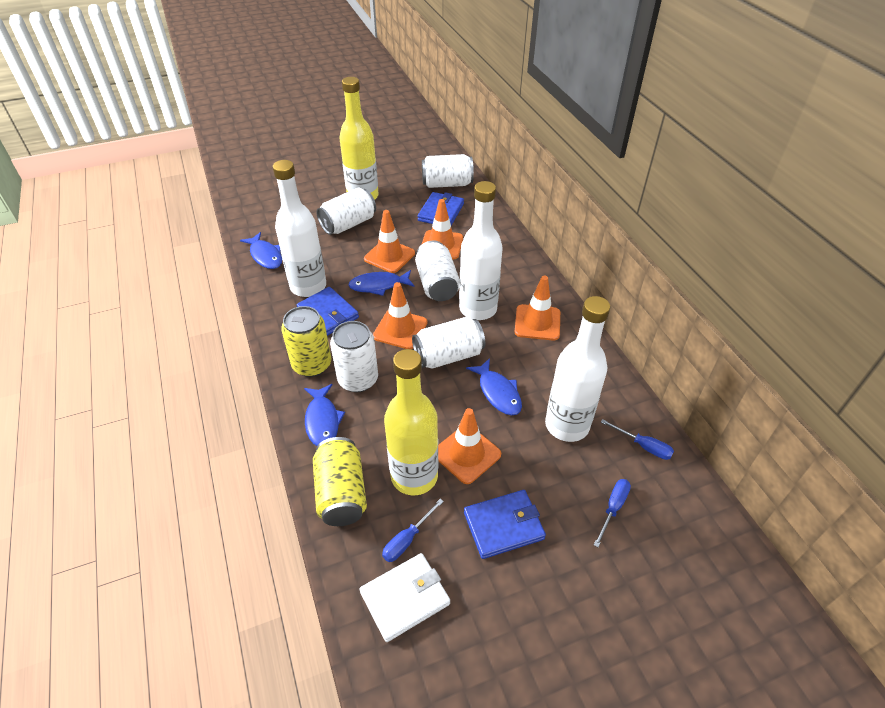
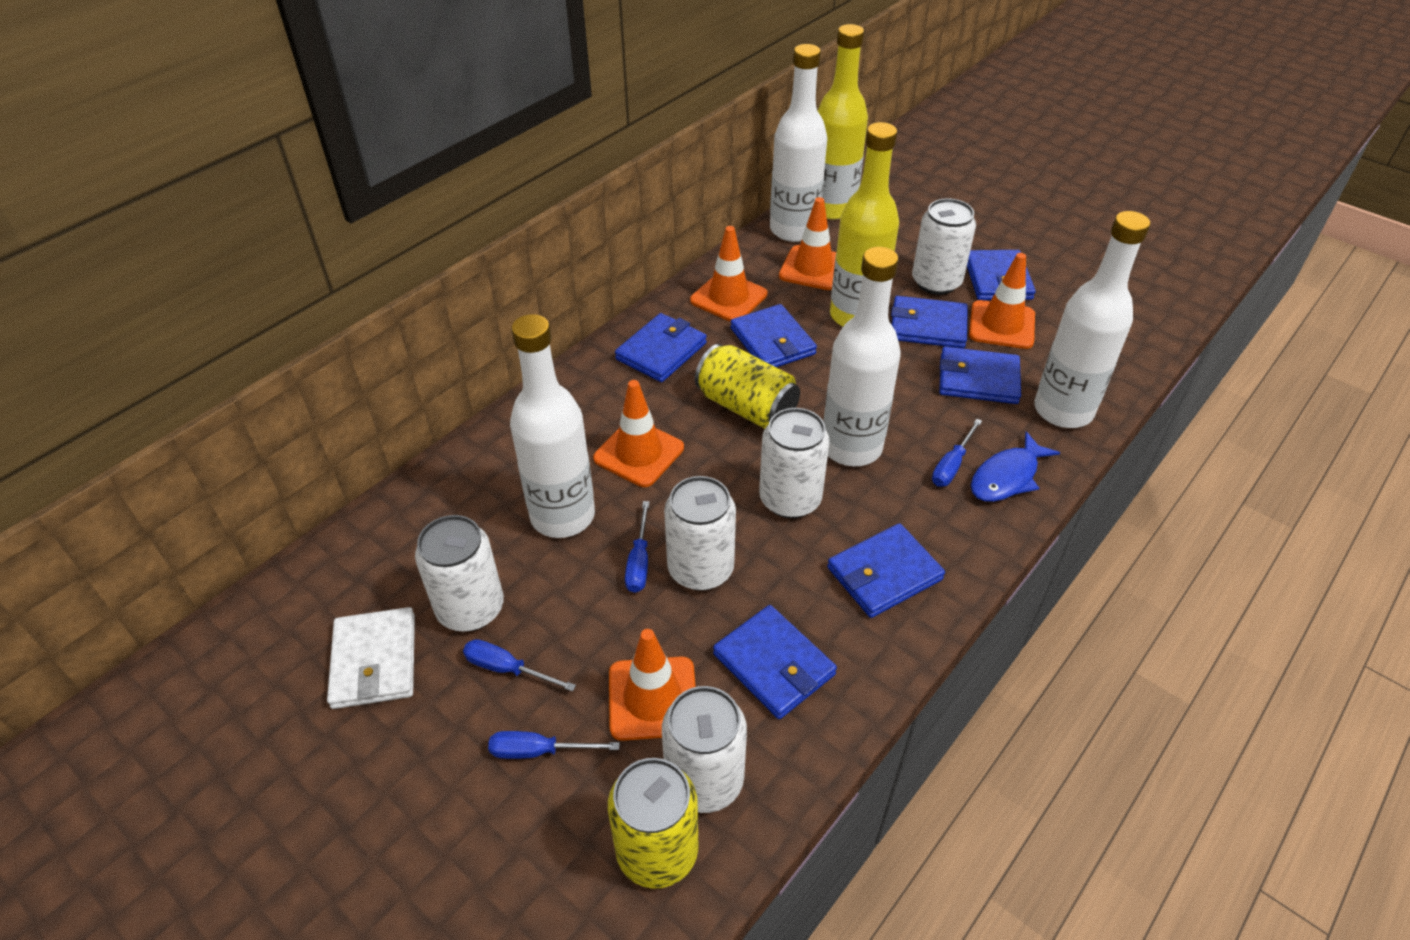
blue fish: 4 -> 1
blue screwdriver: 3 -> 4
blue wallet: 3 -> 7
white bottle: 3 -> 4

